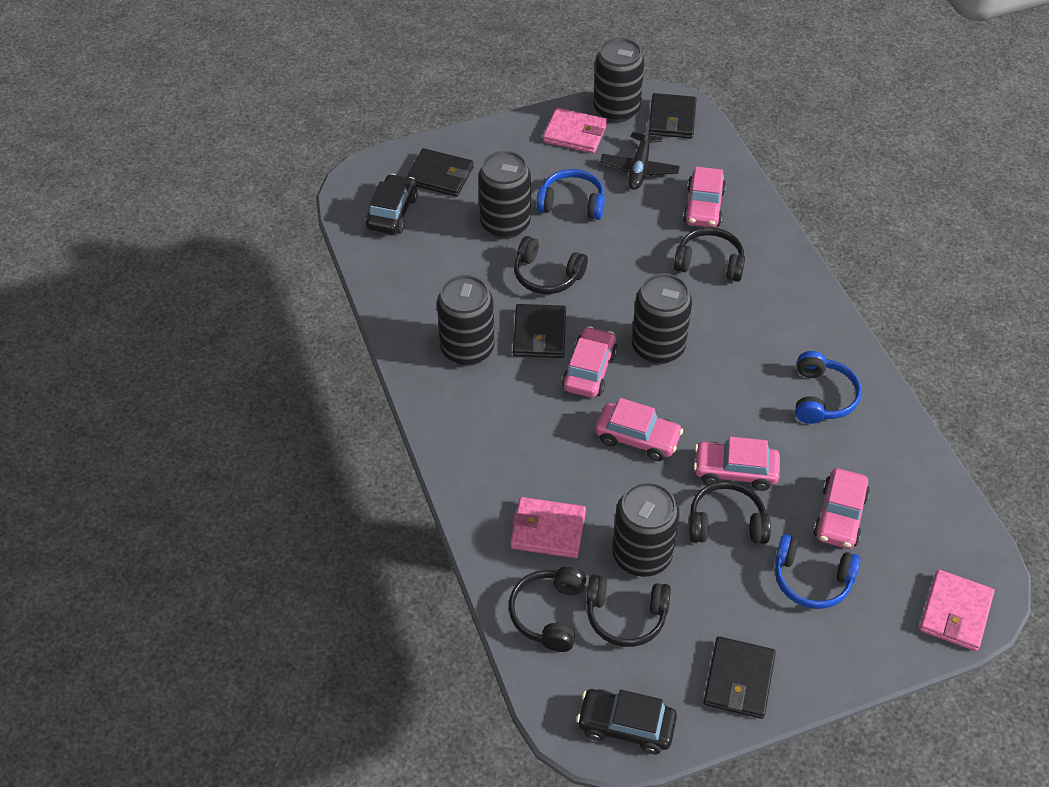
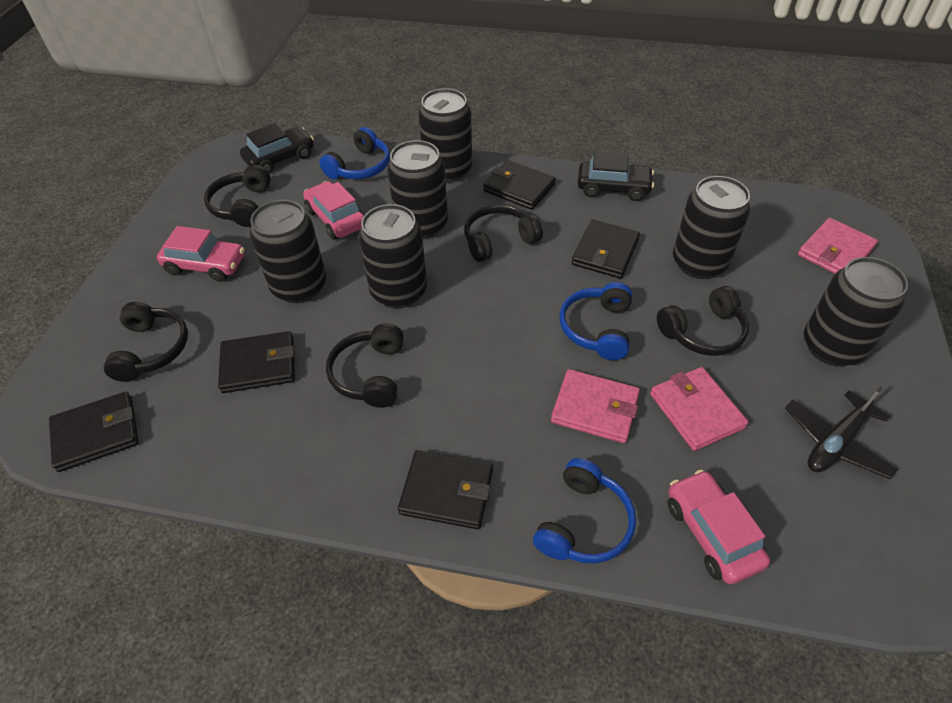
black can: 5 -> 6
black wallet: 4 -> 5
pink car: 5 -> 3

